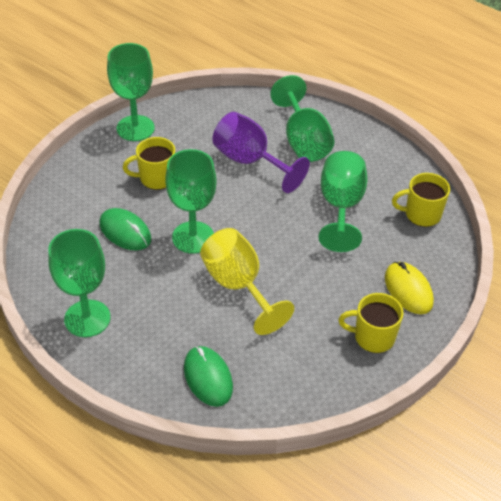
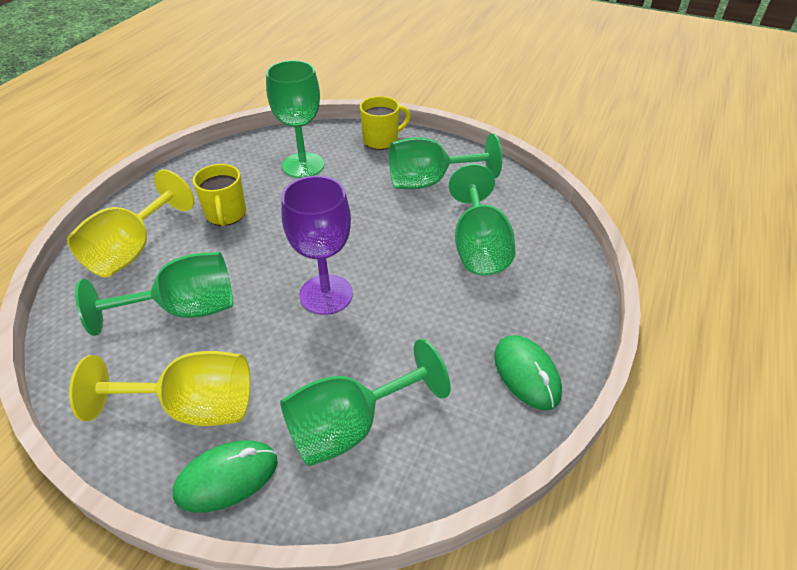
yellow goblet: 1 -> 2
yellow mouse: 1 -> 0
yellow mug: 3 -> 2

